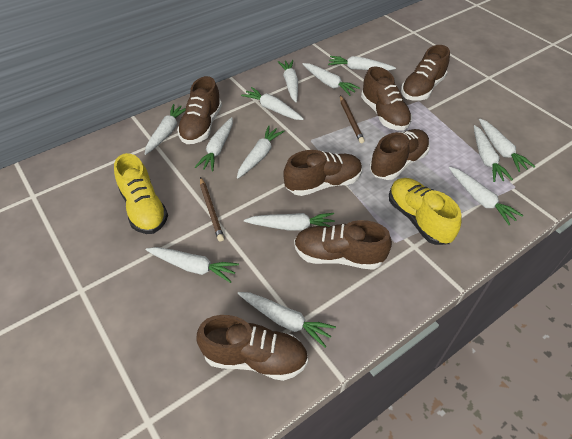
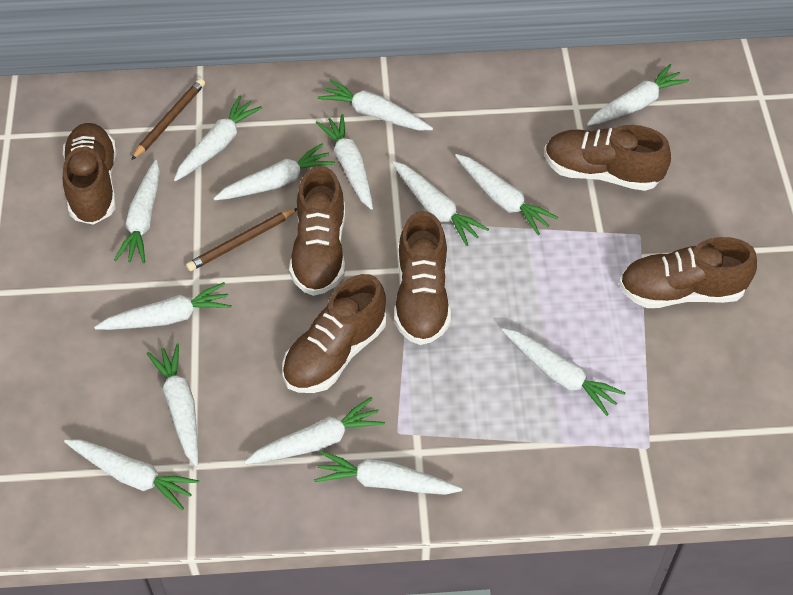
brown shoe: 7 -> 6
white carrot: 13 -> 14
yellow shoe: 2 -> 0

